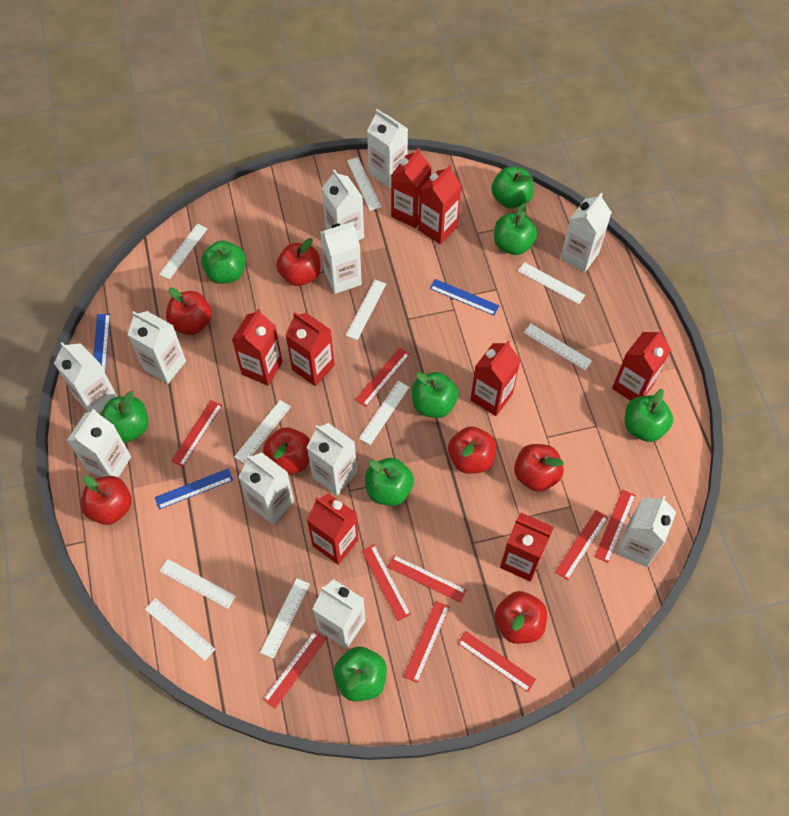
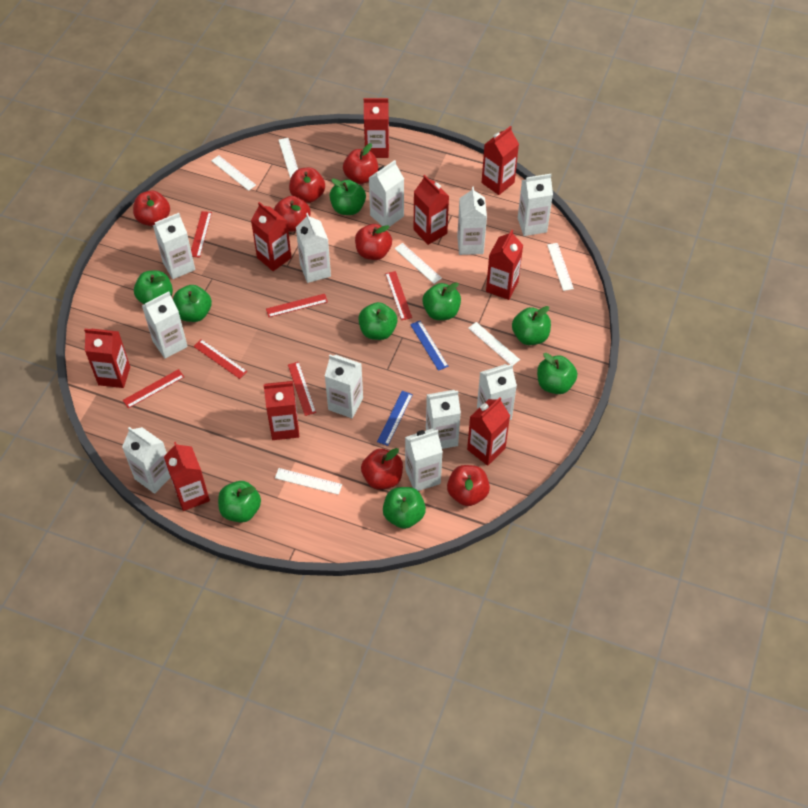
blue ruler: 3 -> 2
green apple: 8 -> 9
red carton: 8 -> 9
red ruler: 9 -> 6
white ruler: 10 -> 6

